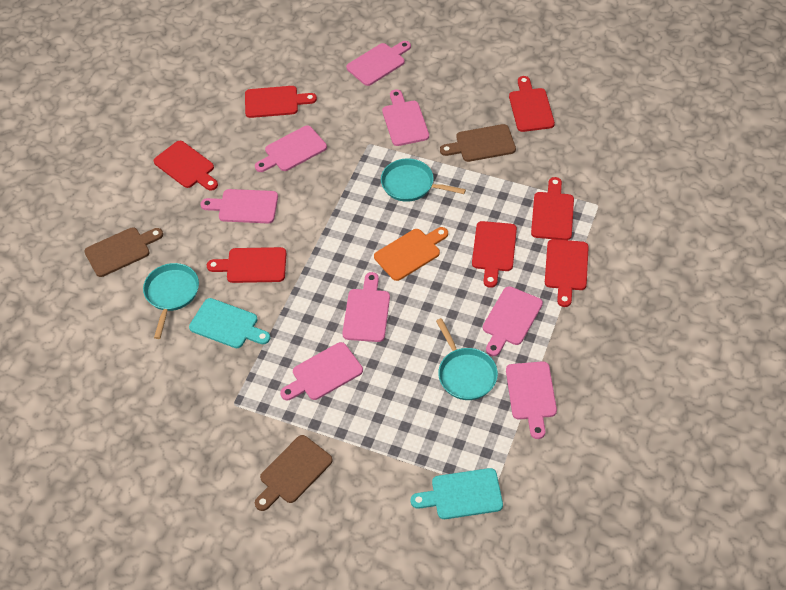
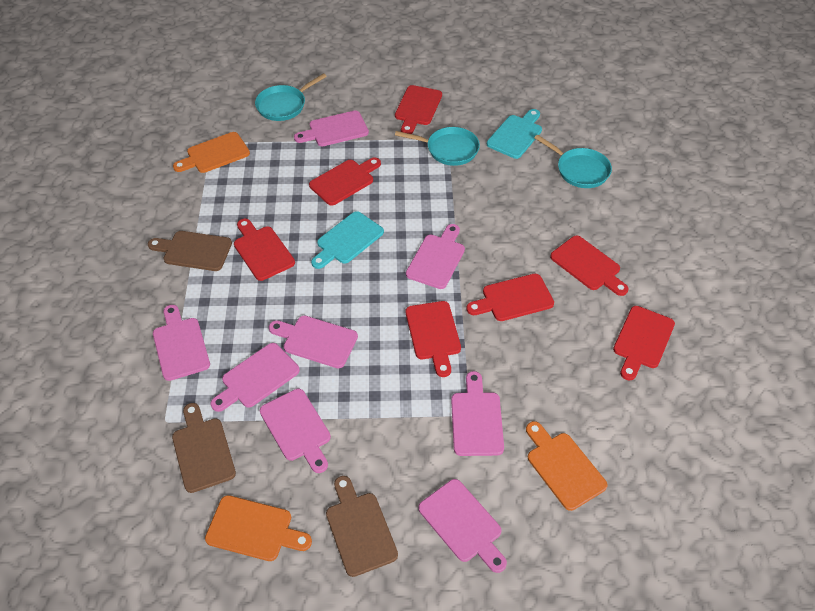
orange cutting board: 1 -> 3

